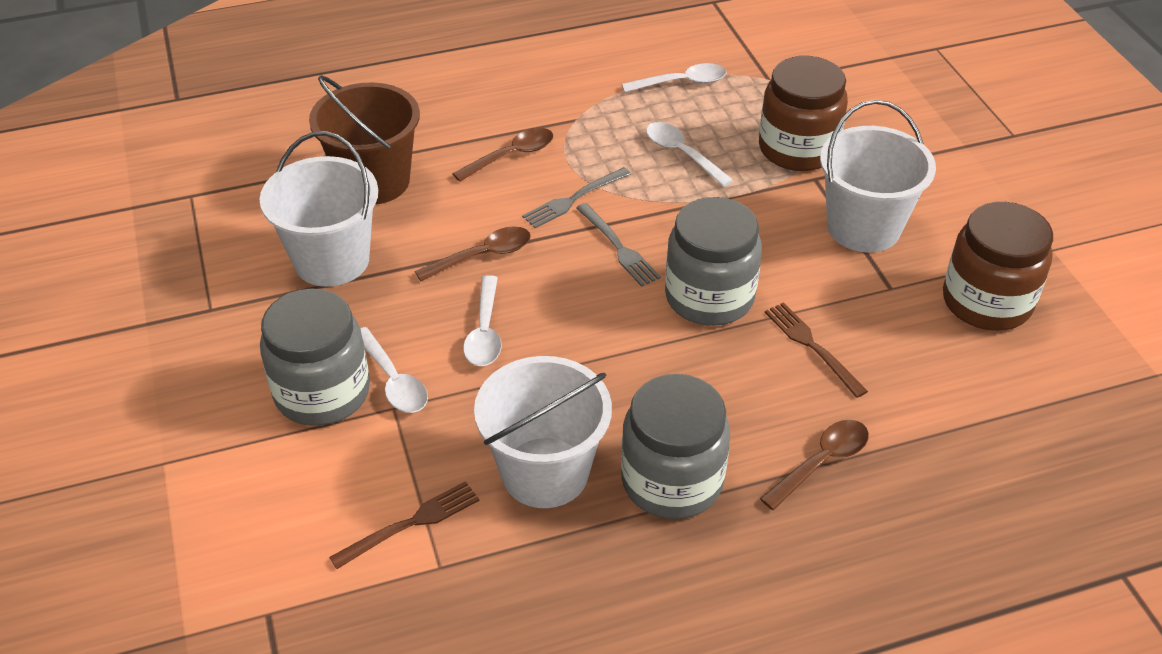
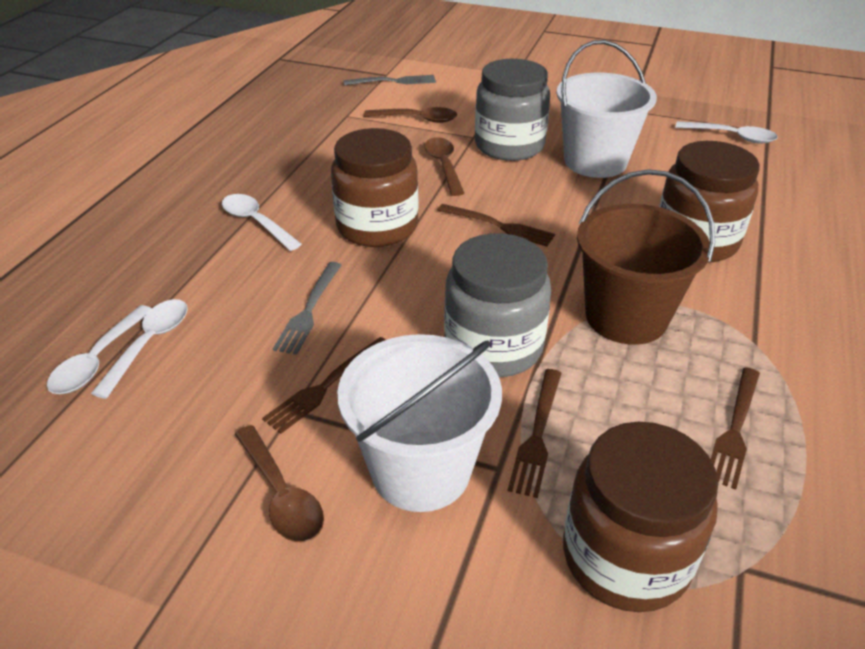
brown fork: 2 -> 4
brown jar: 2 -> 3
grey jar: 3 -> 2
white bucket: 3 -> 2

